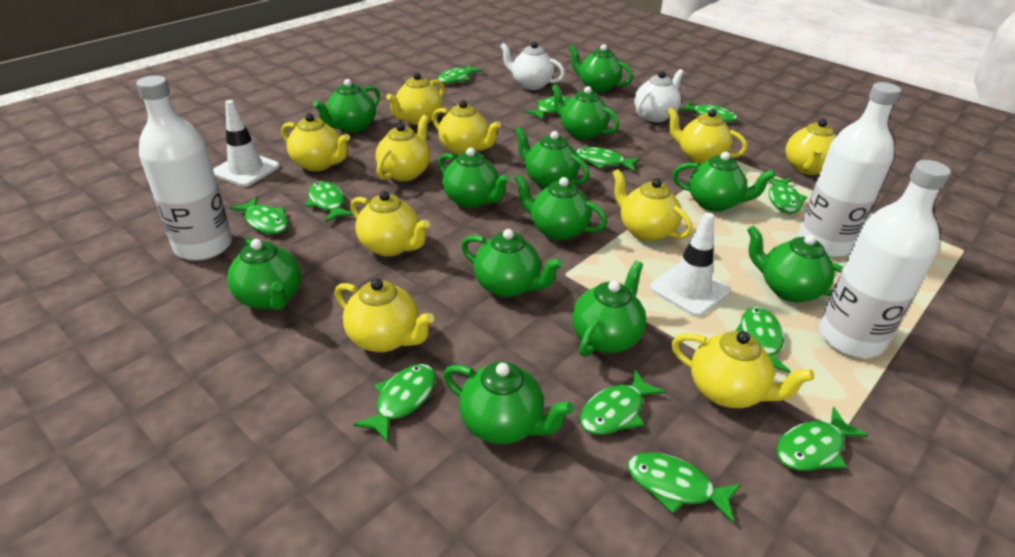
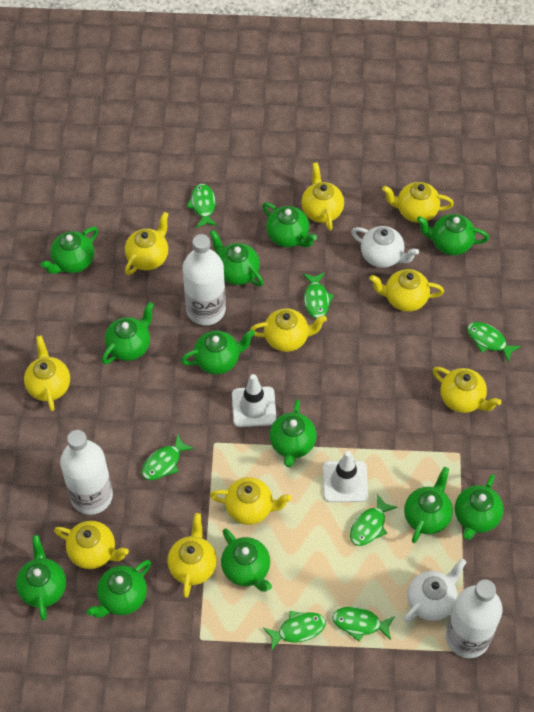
green fish: 12 -> 7

